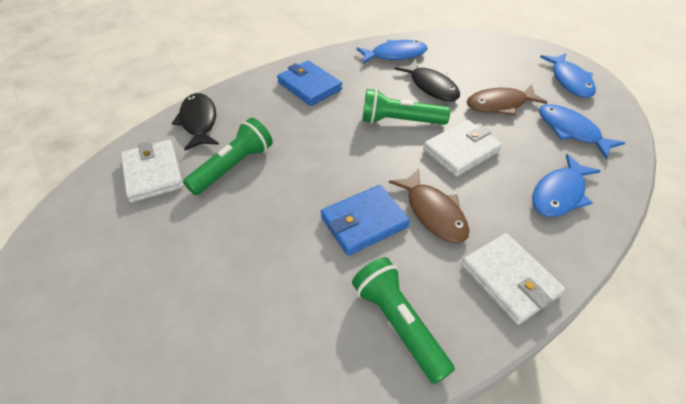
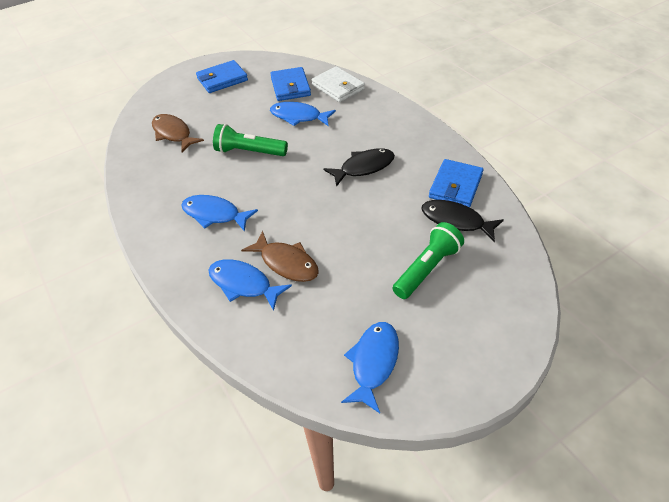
blue wallet: 2 -> 3
green flashlight: 3 -> 2
white wallet: 3 -> 1

